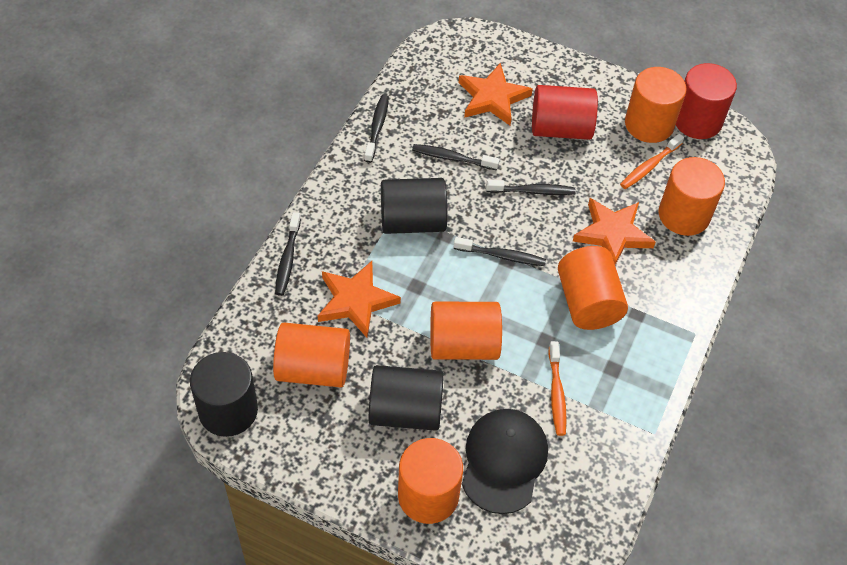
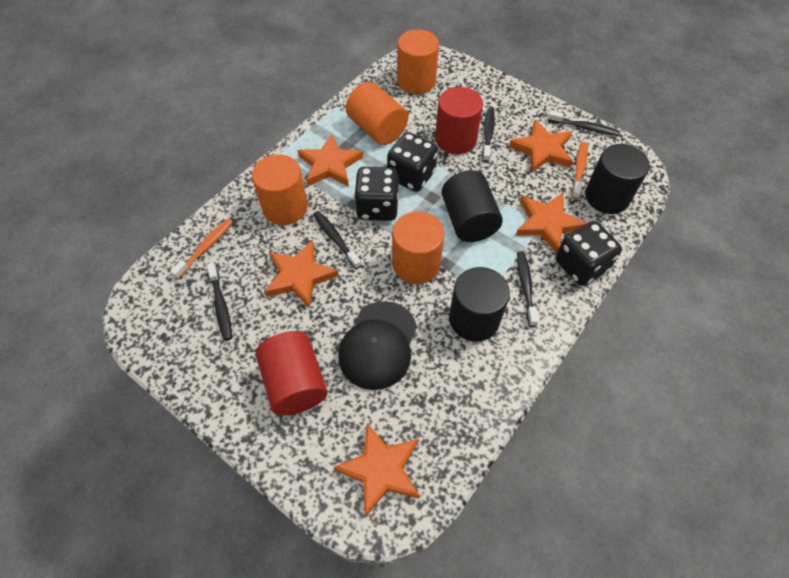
black dice: 0 -> 3
orange cylinder: 6 -> 4
orange star: 3 -> 5

